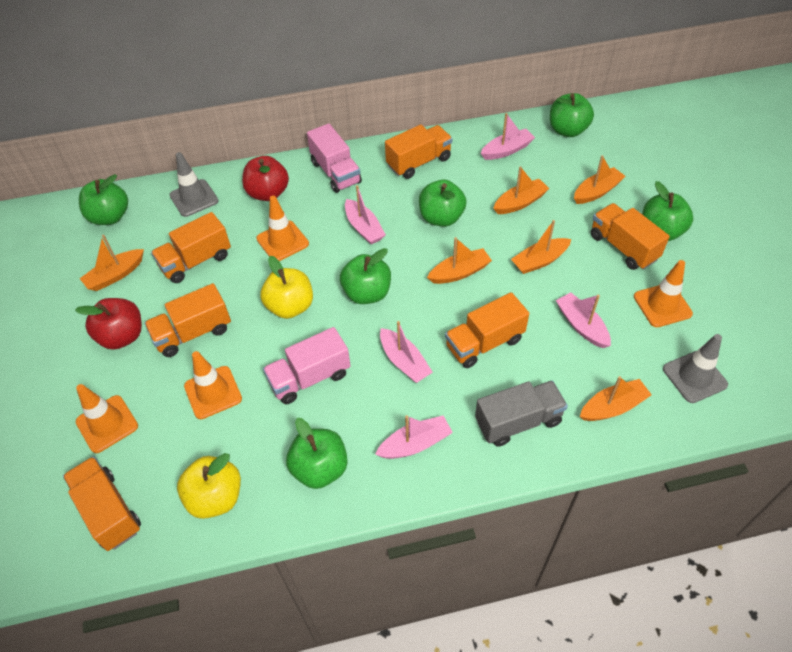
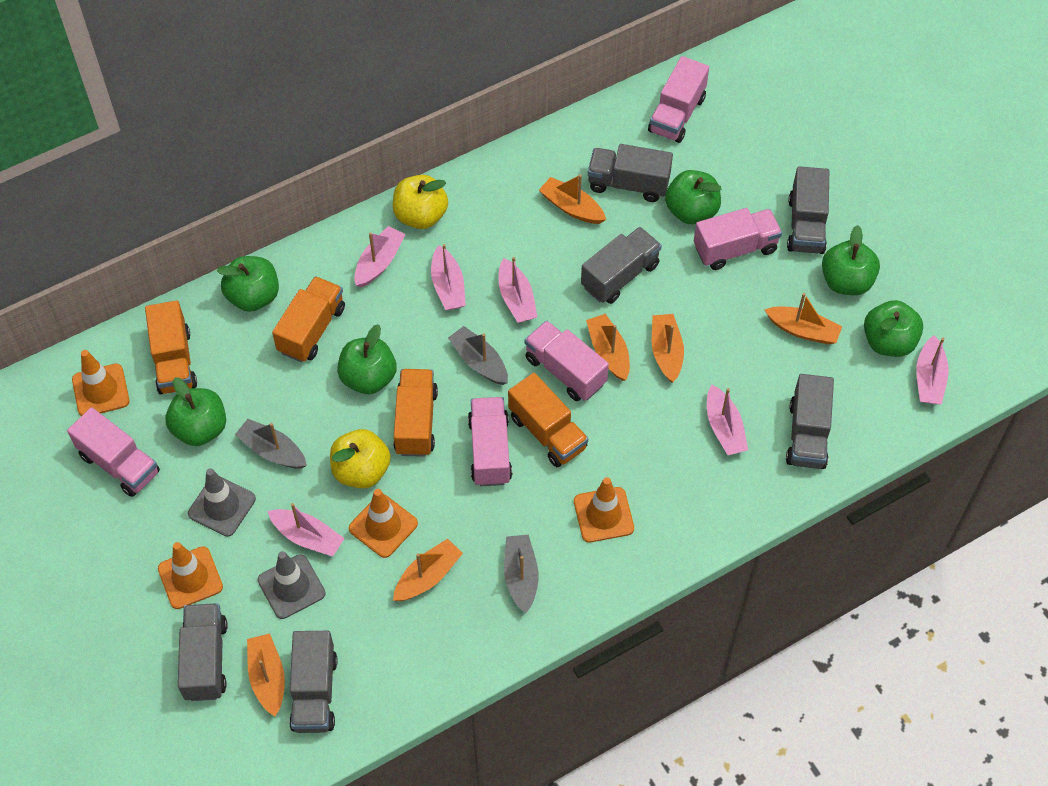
grey boat: 0 -> 3
grey truck: 1 -> 6
orange truck: 6 -> 4
pink boat: 5 -> 6
pink truck: 2 -> 5
red apple: 2 -> 0

